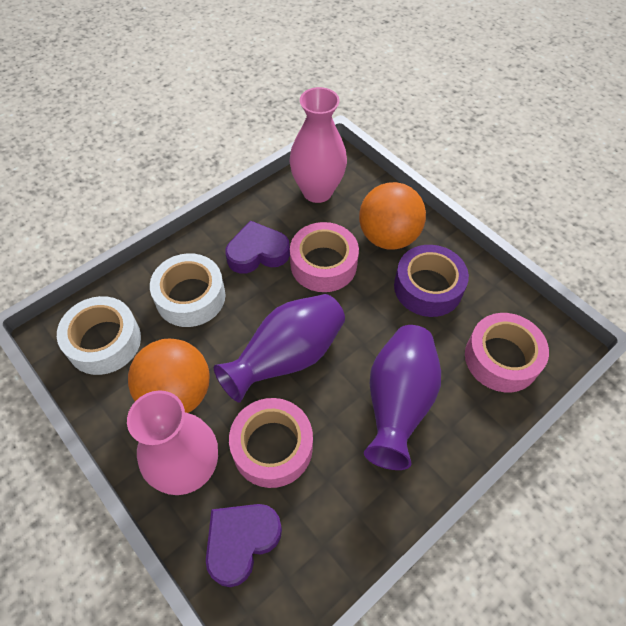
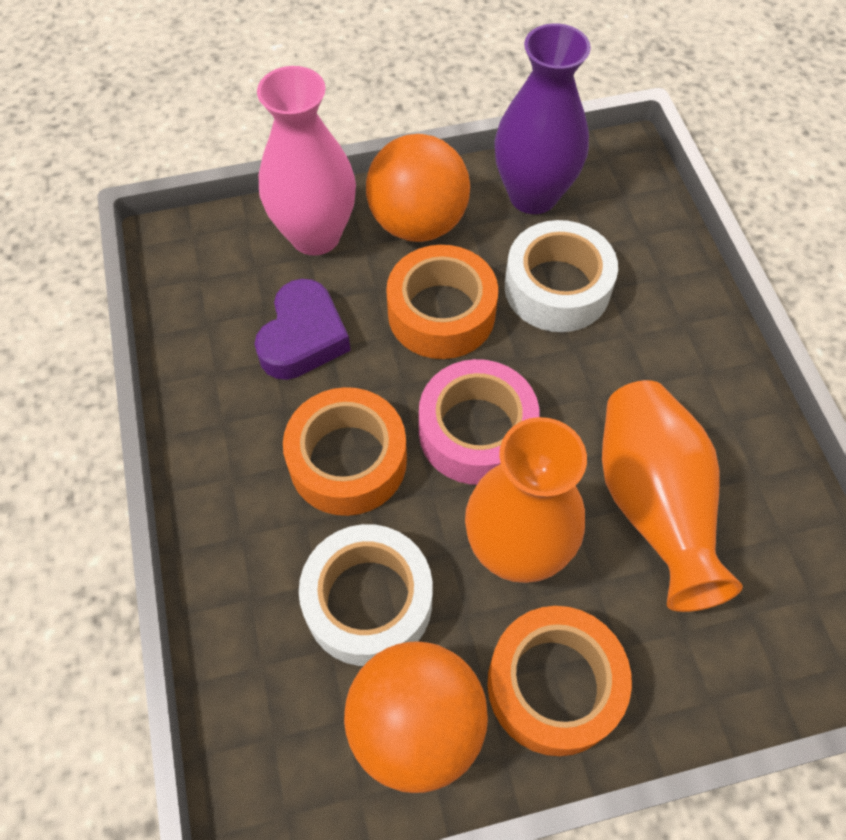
orange tape: 0 -> 3
orange vase: 0 -> 2
pink tape: 3 -> 1
pink vase: 2 -> 1
purple heart: 2 -> 1
purple tape: 1 -> 0
purple vase: 2 -> 1

